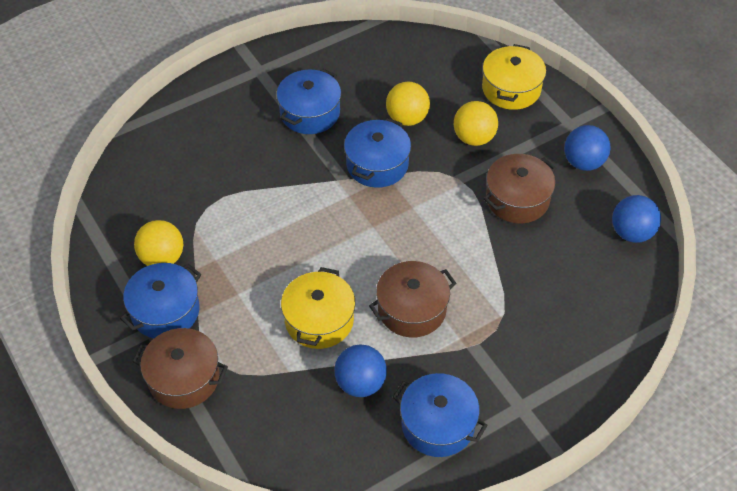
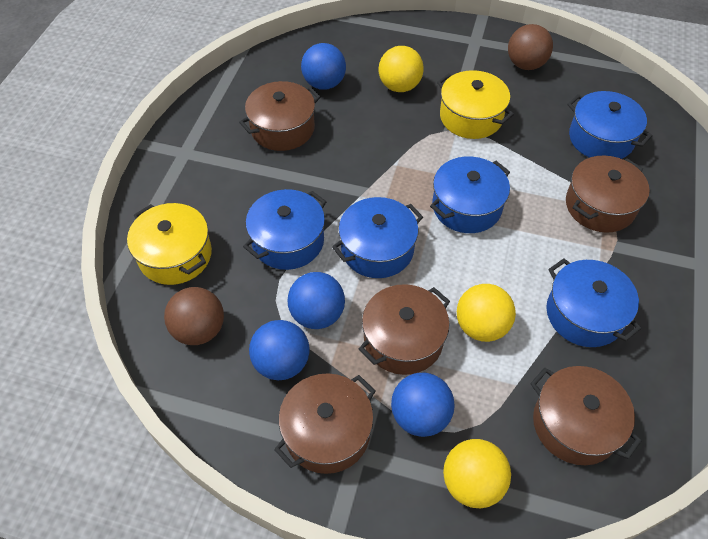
blue ball: 3 -> 4
blue pot: 4 -> 5
brown ball: 0 -> 2
brown pot: 3 -> 5

